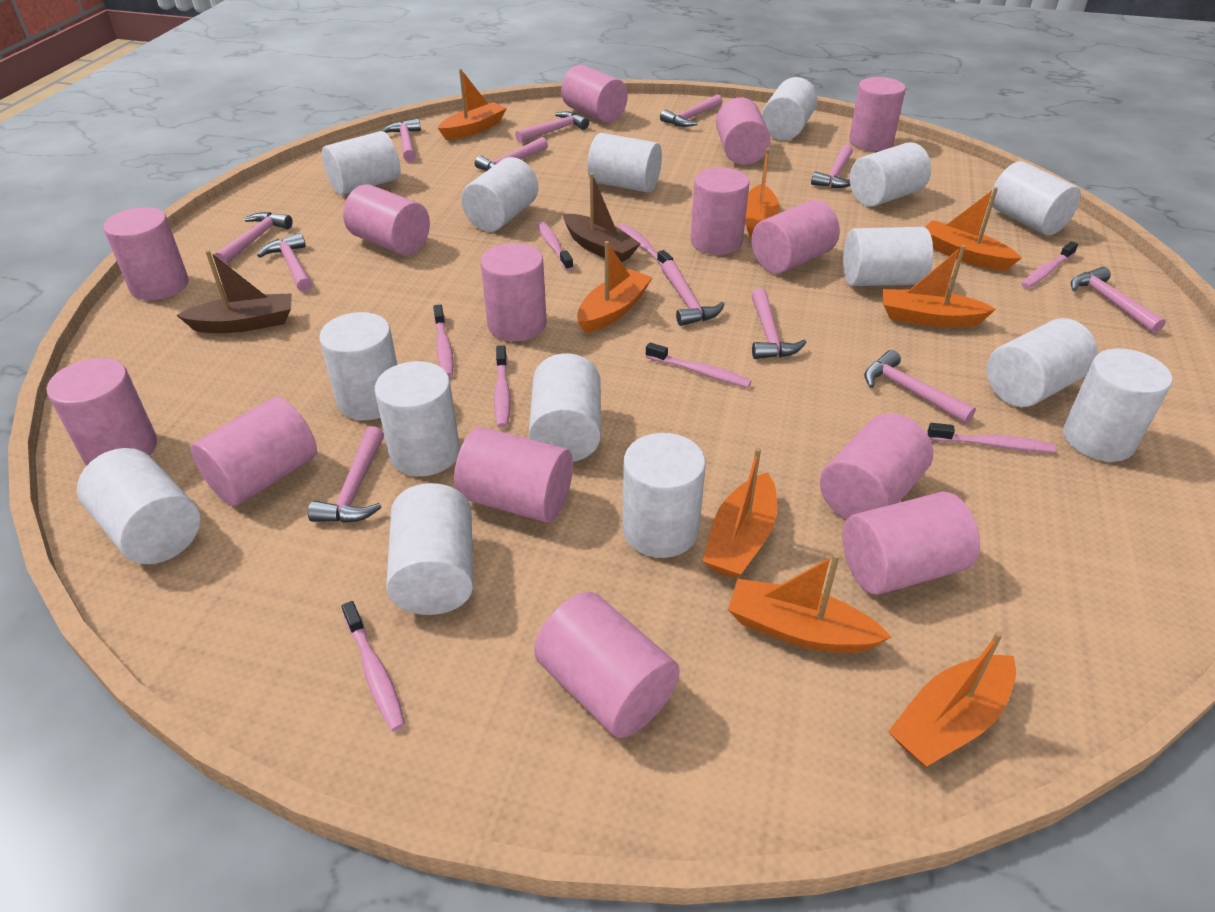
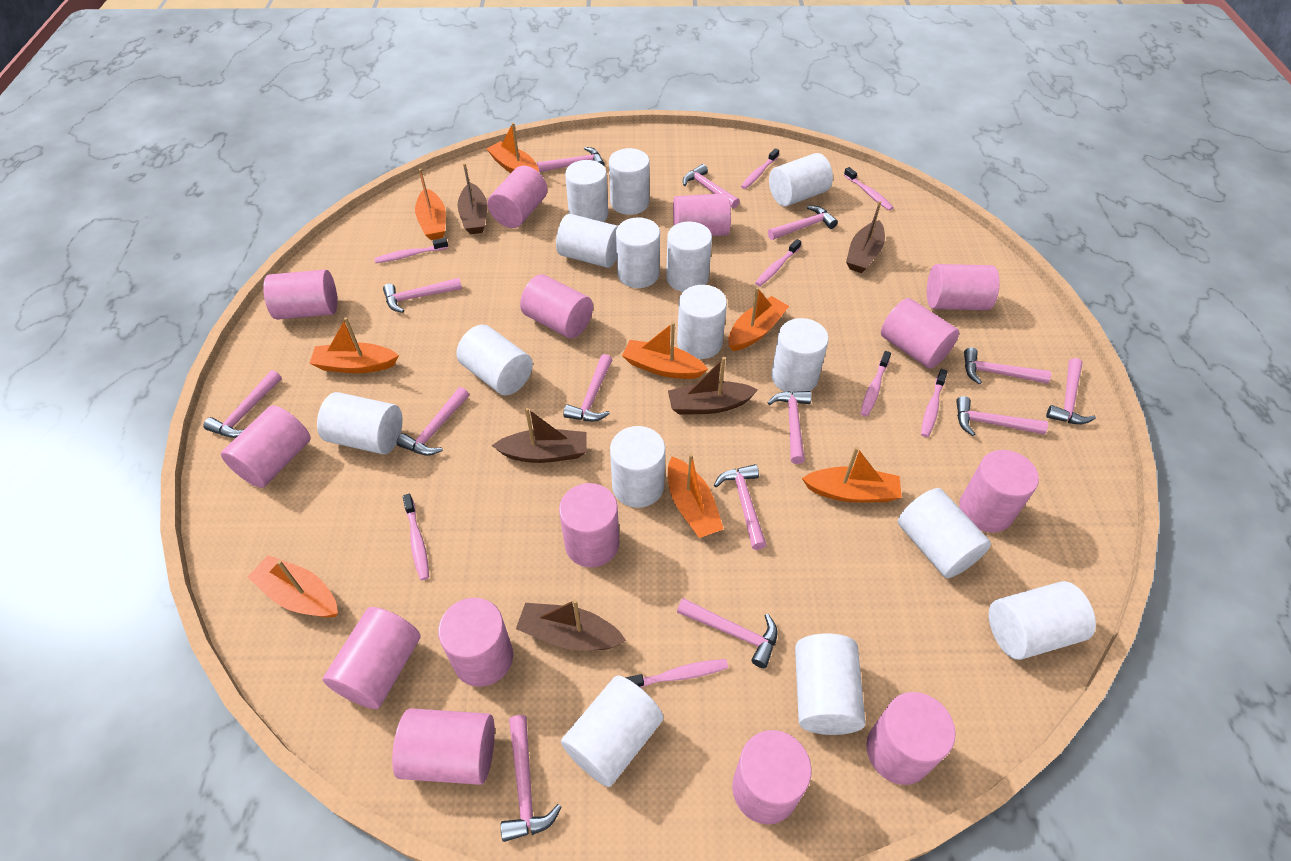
brown boat: 2 -> 5
pink hammer: 12 -> 14

